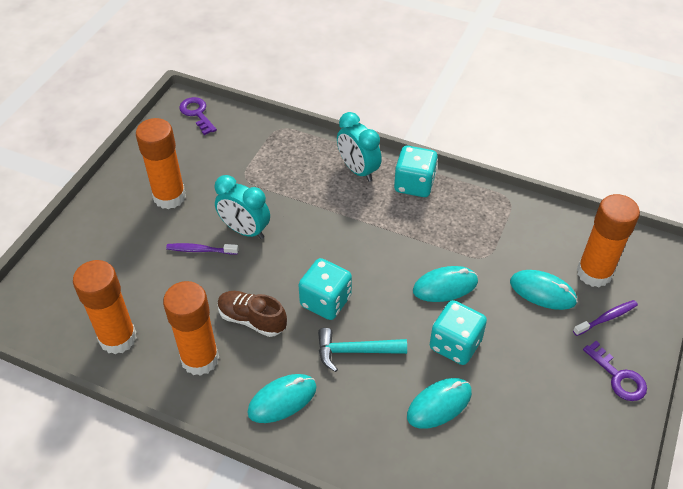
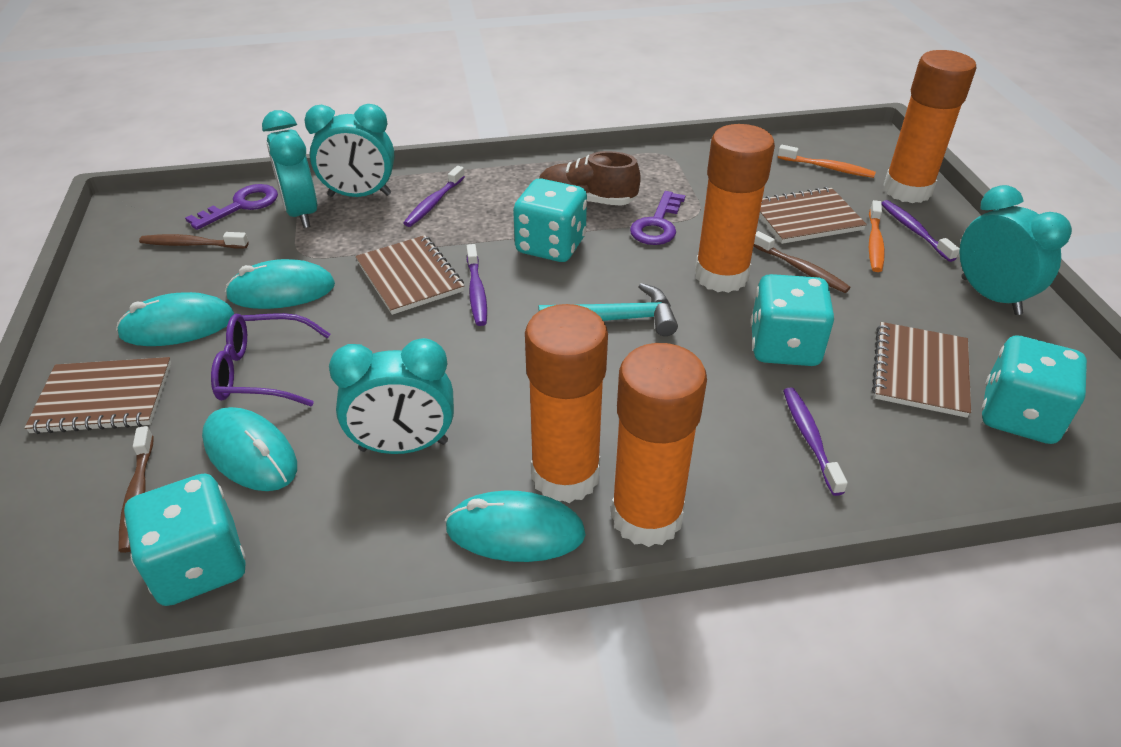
brown notebook: 0 -> 4
brown toothbrush: 0 -> 3
orange toothbrush: 0 -> 2
purple glasses: 0 -> 1
purple toothbrush: 2 -> 4
turquoise clock: 2 -> 4
turquoise dice: 3 -> 4

